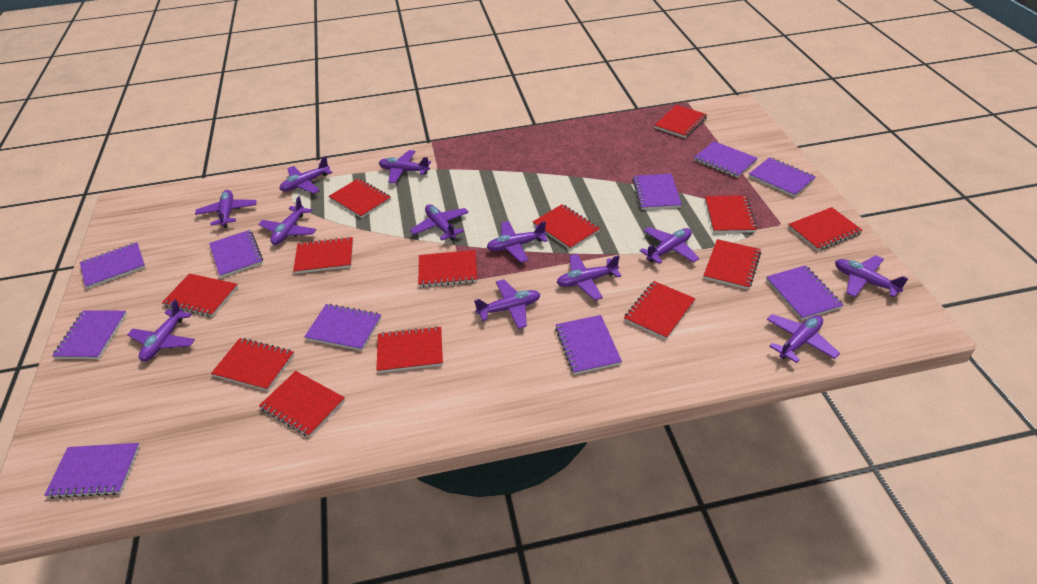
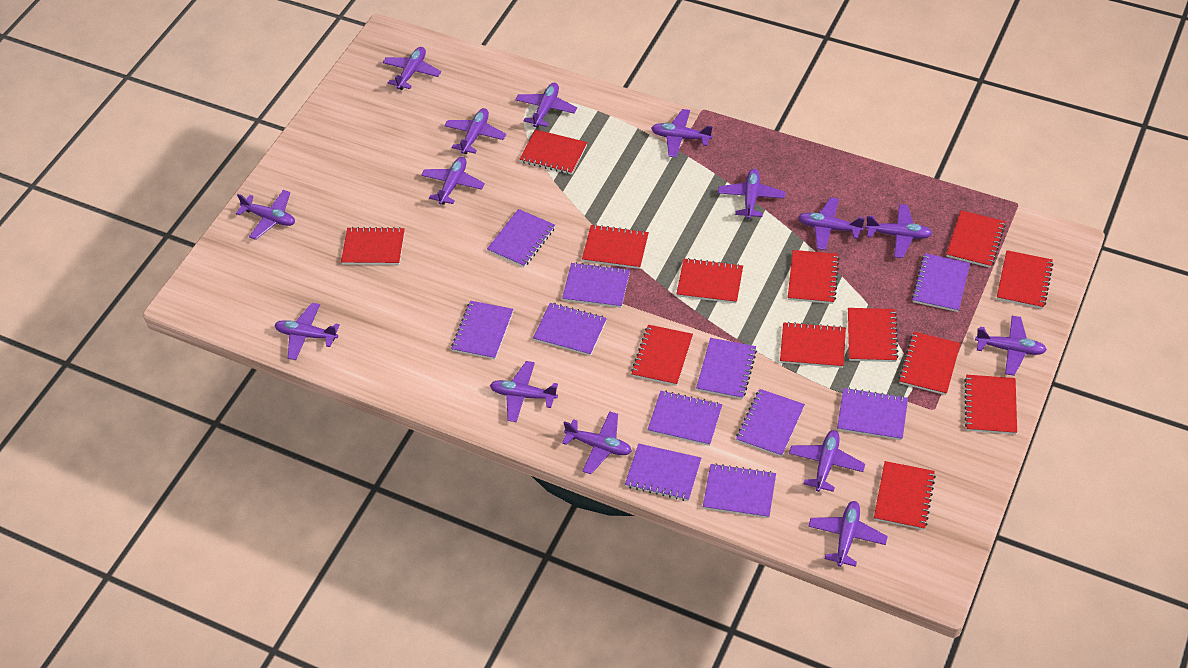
purple notebook: 10 -> 11
purple plane: 12 -> 15

